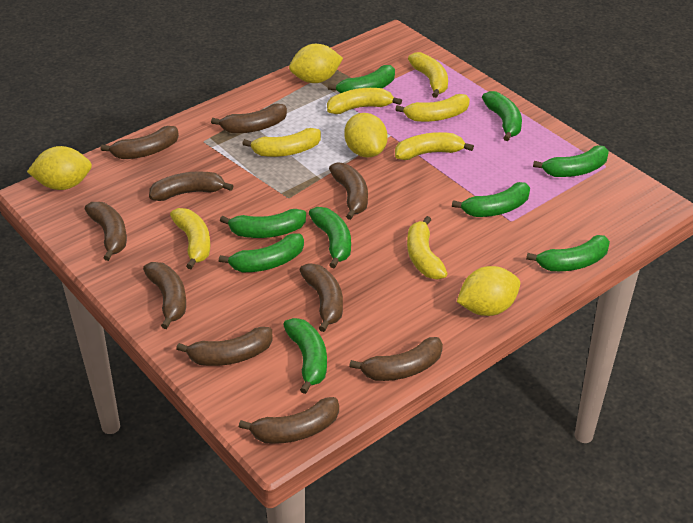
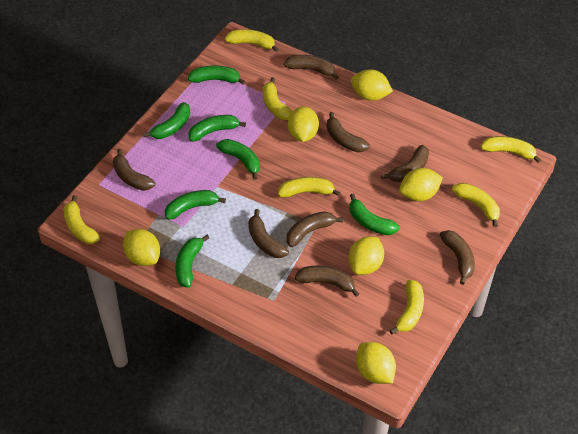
brown banana: 10 -> 8
green banana: 9 -> 7
yellow lemon: 4 -> 6

